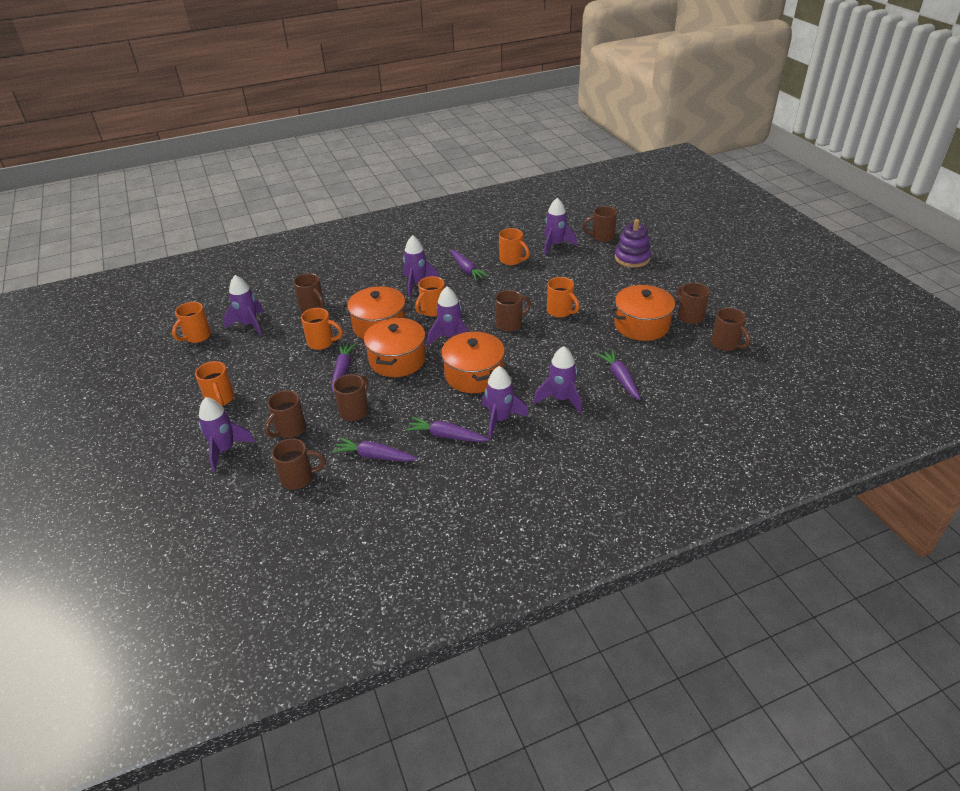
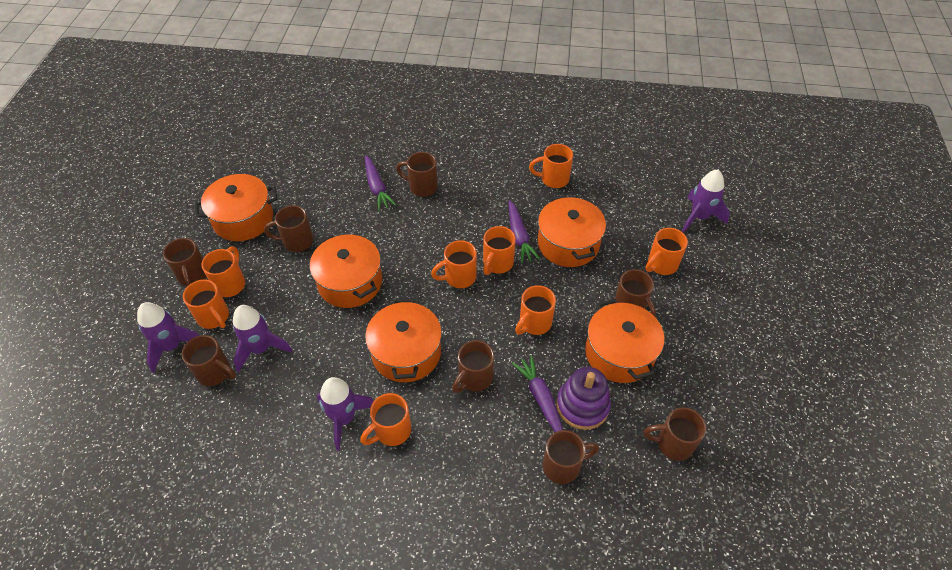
orange mug: 6 -> 8
orange pot: 4 -> 5
purple carrot: 5 -> 3
purple rocket: 7 -> 4

